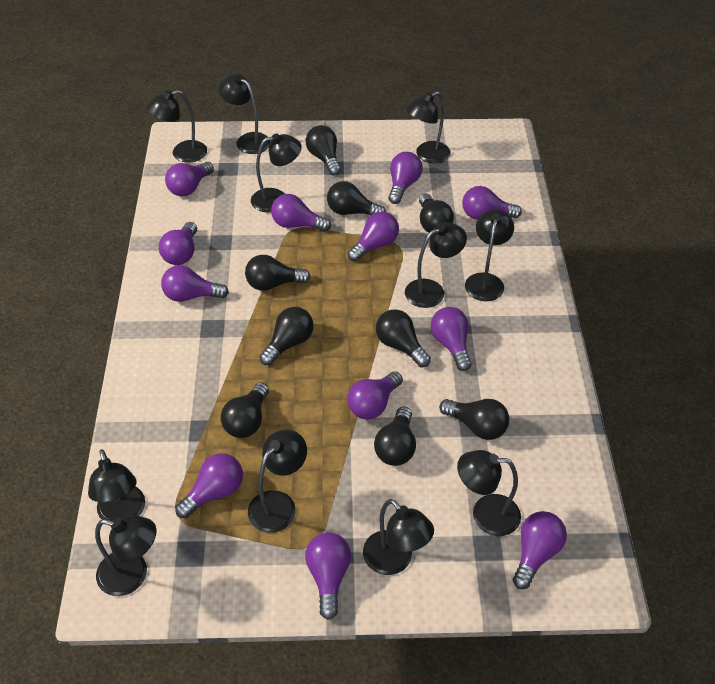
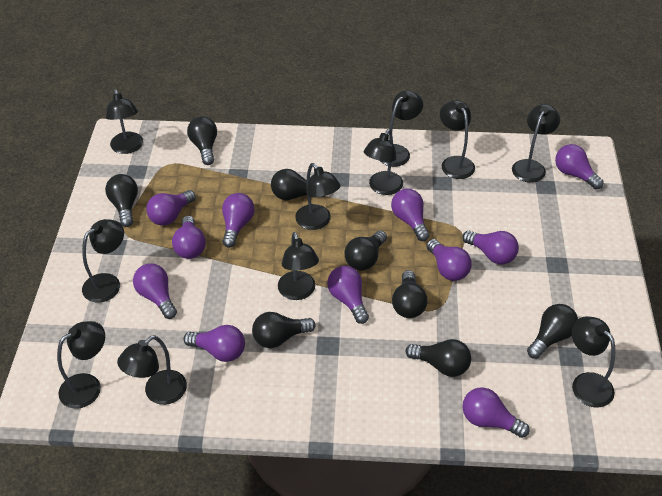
black light bulb: 9 -> 8
purple light bulb: 12 -> 11

